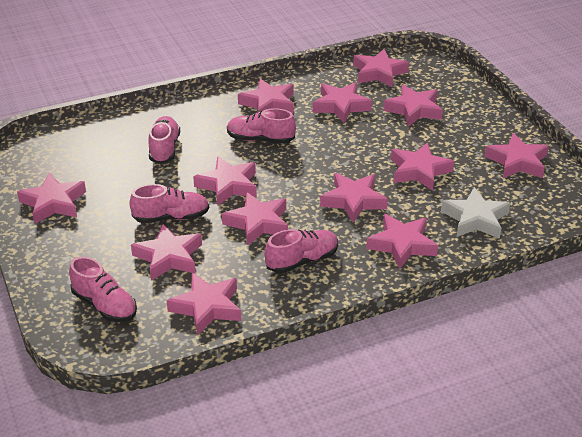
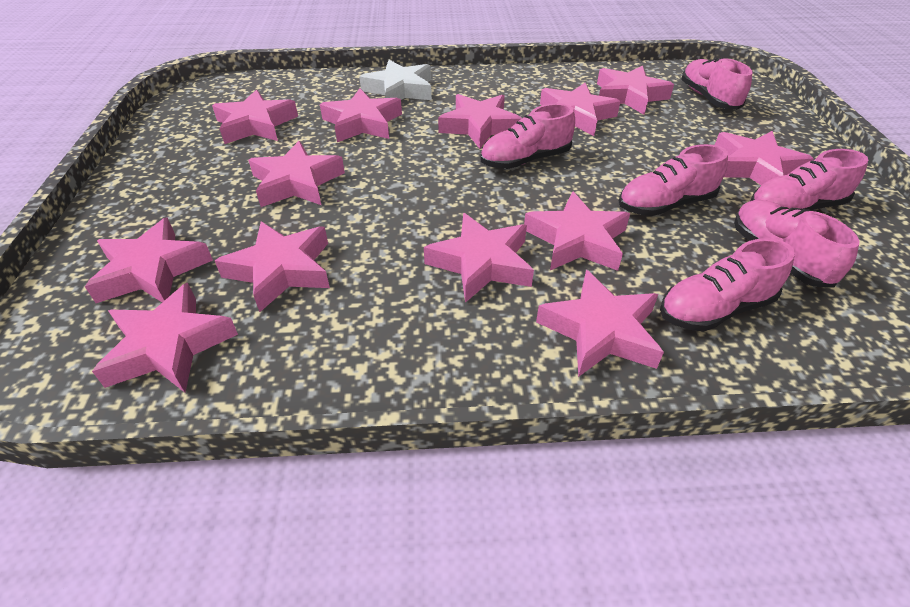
pink shoe: 5 -> 6

